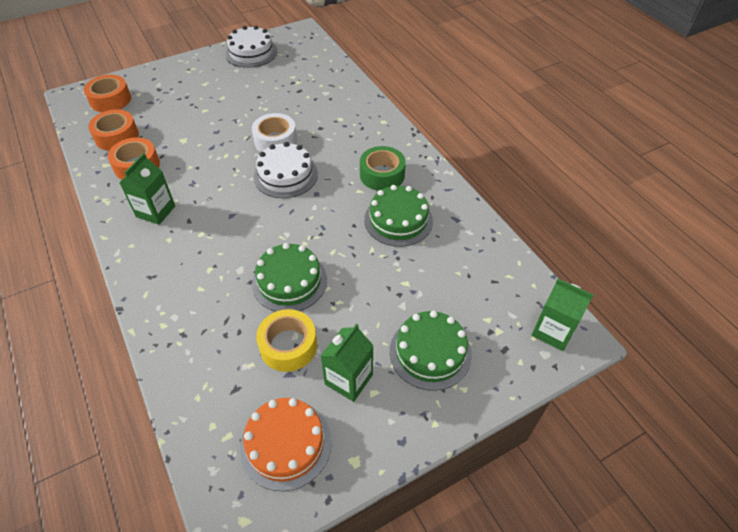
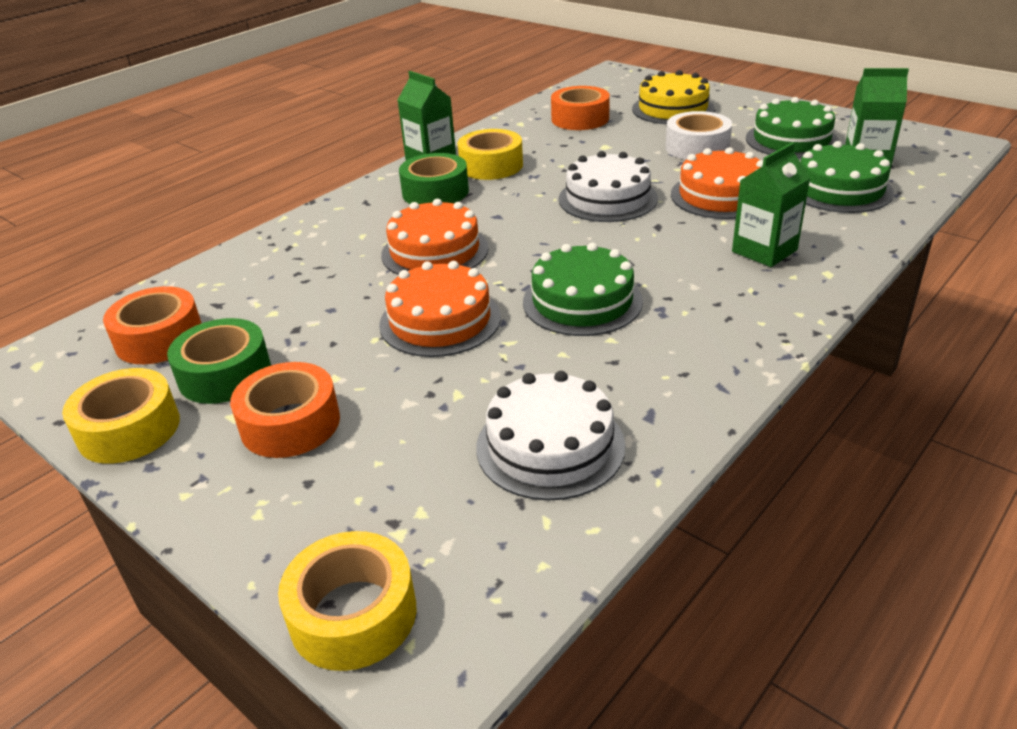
green tape: 1 -> 2
orange cake: 1 -> 3
yellow cake: 0 -> 1
yellow tape: 1 -> 3

